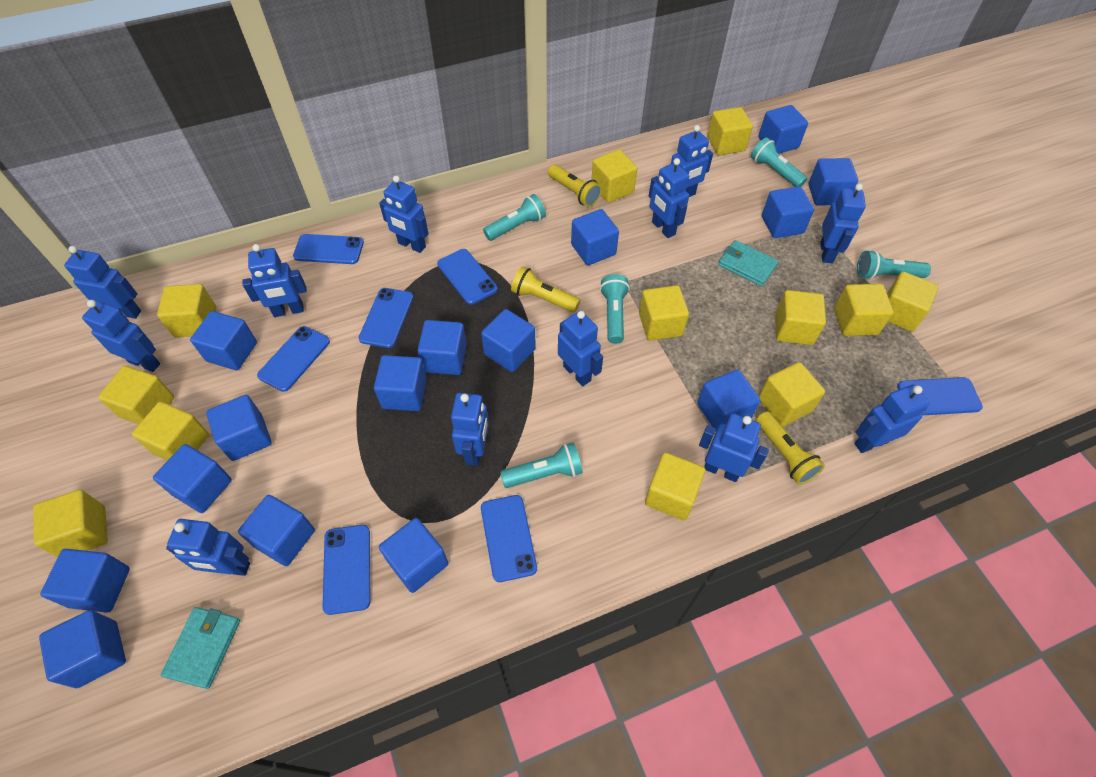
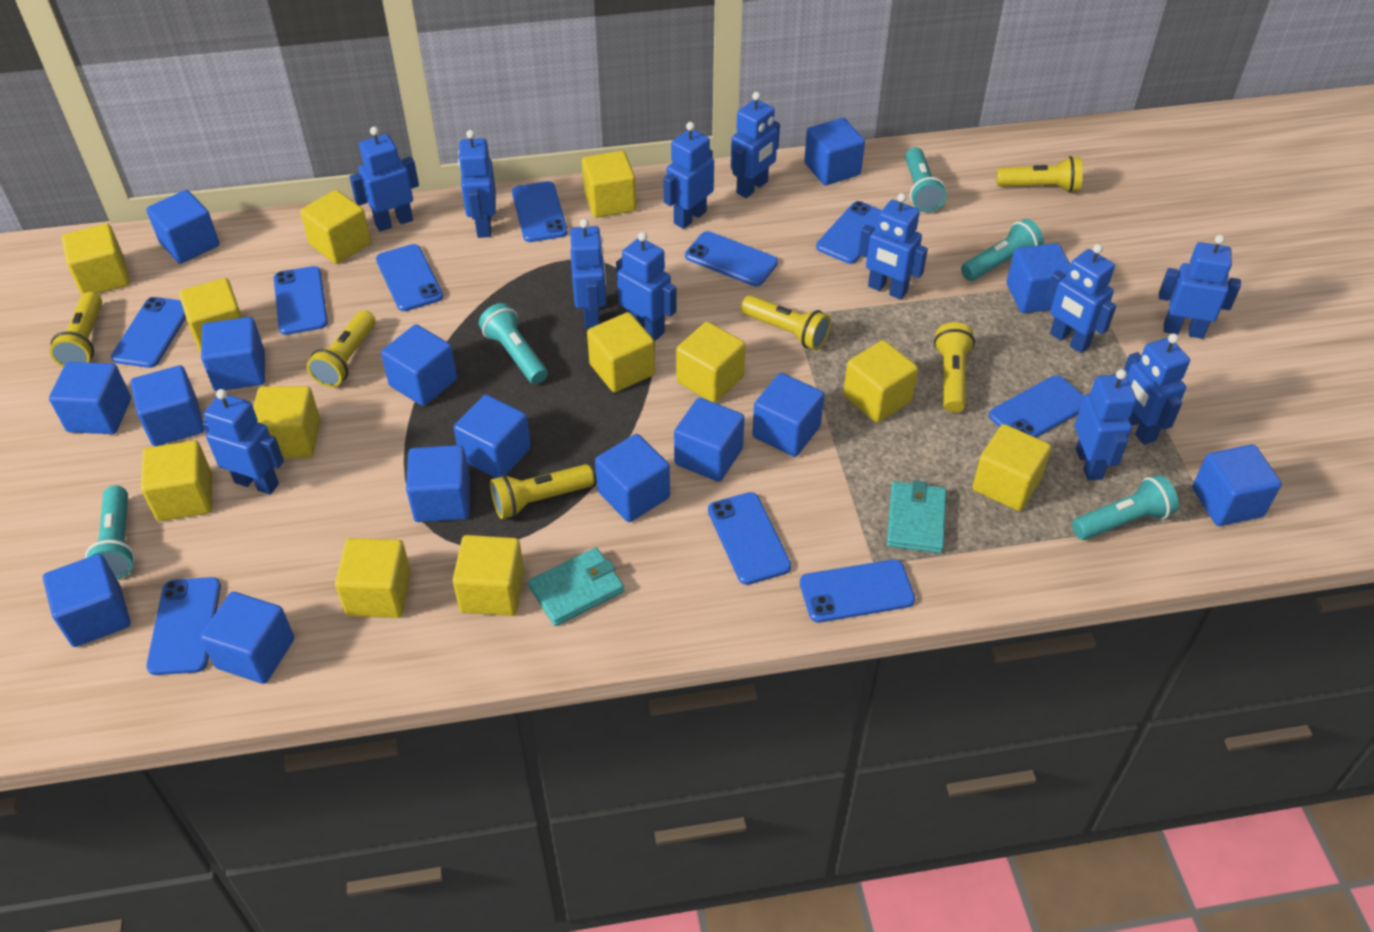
blue phone: 7 -> 10
yellow flashlight: 3 -> 6

